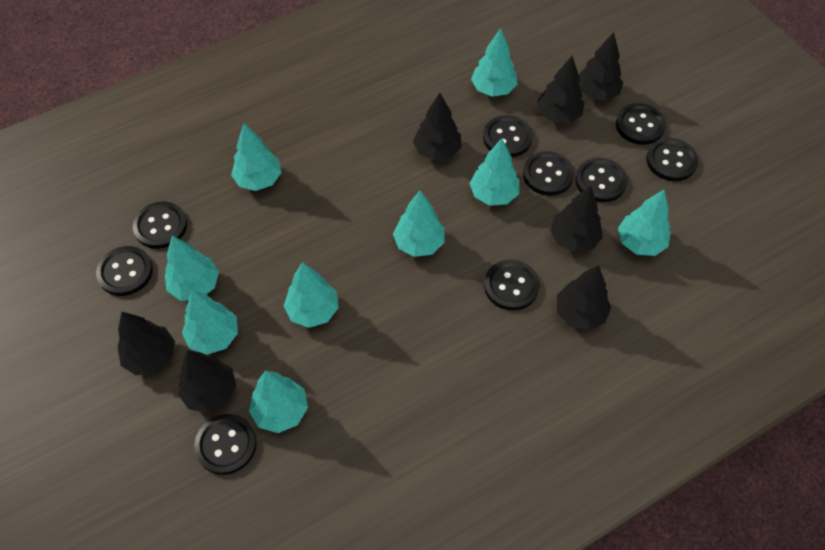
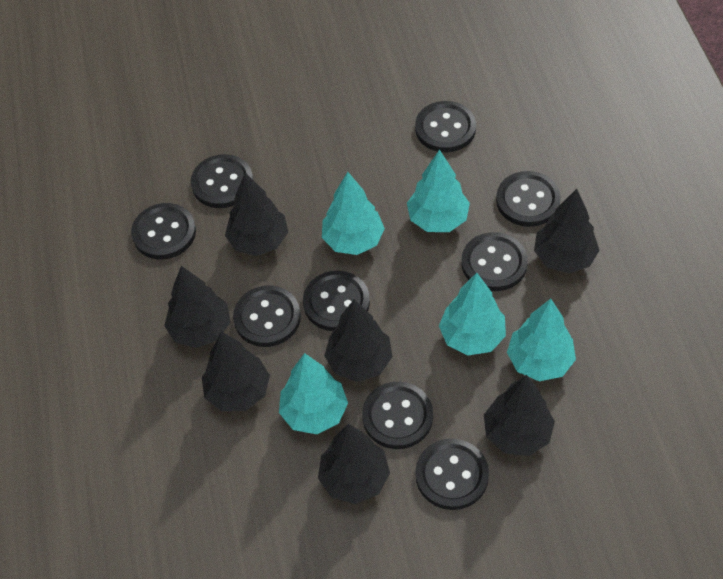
turquoise tree: 9 -> 5

